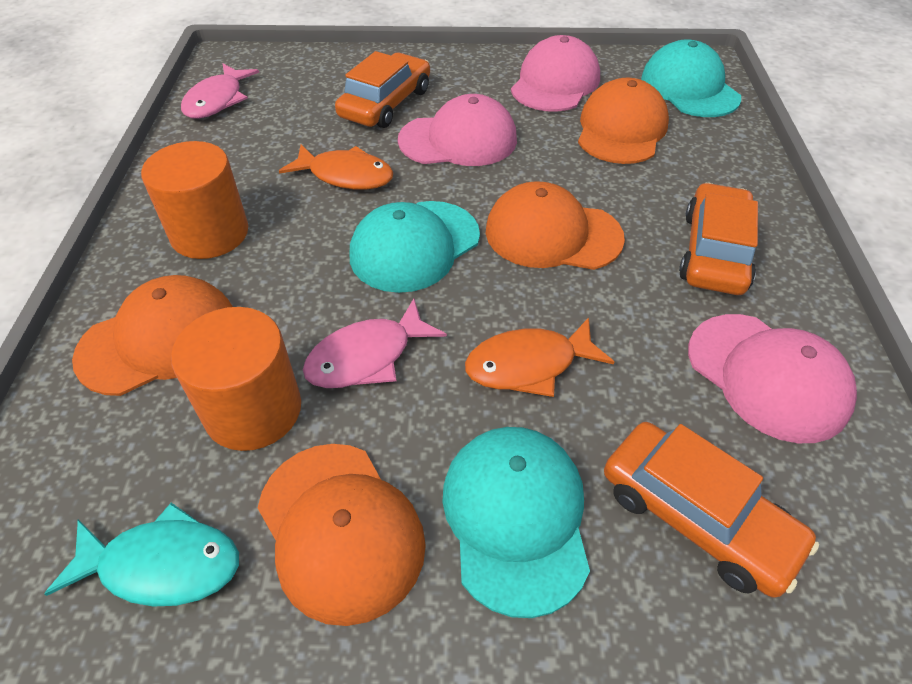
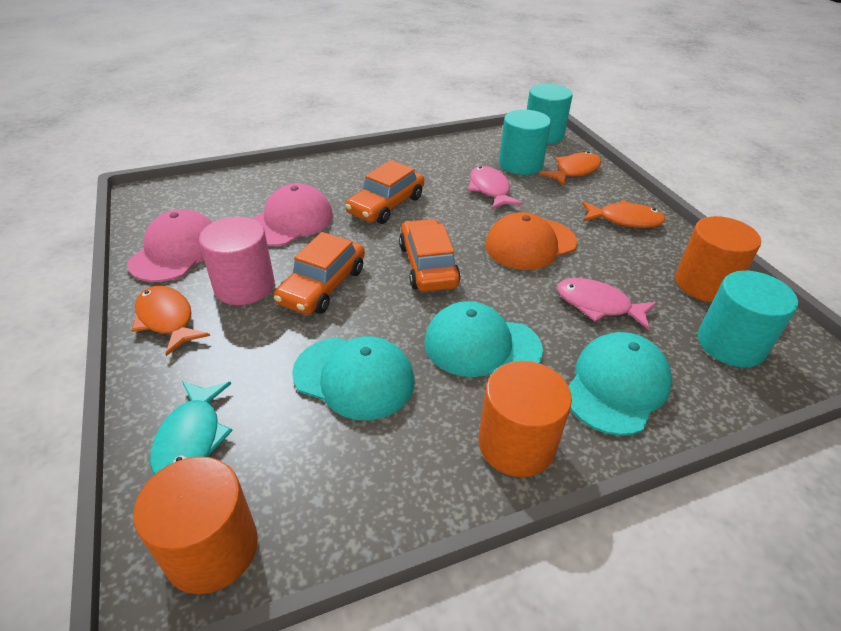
orange cap: 4 -> 1
orange cylinder: 2 -> 3
orange fish: 2 -> 3
pink cap: 3 -> 2
pink cylinder: 0 -> 1
turquoise cylinder: 0 -> 3

